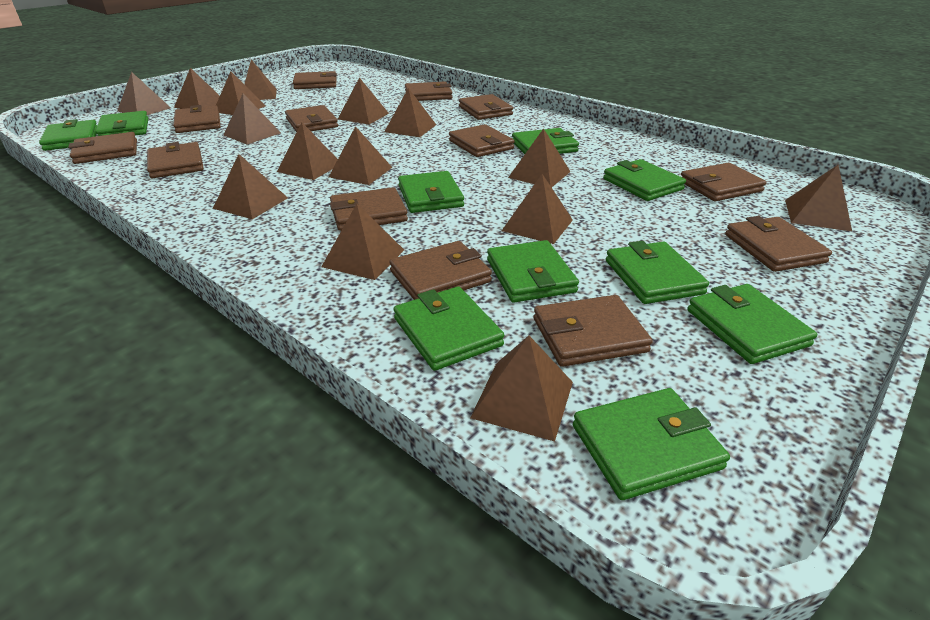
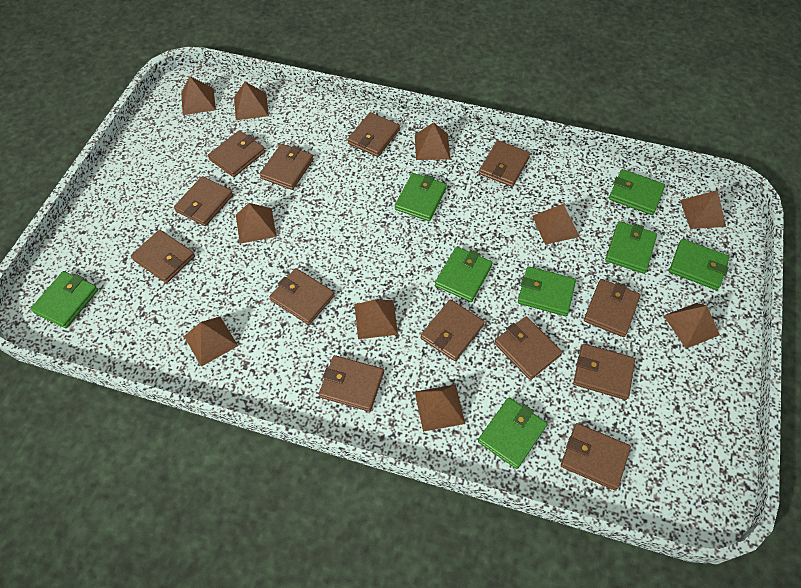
brown pyramid: 15 -> 10
green wallet: 10 -> 8

